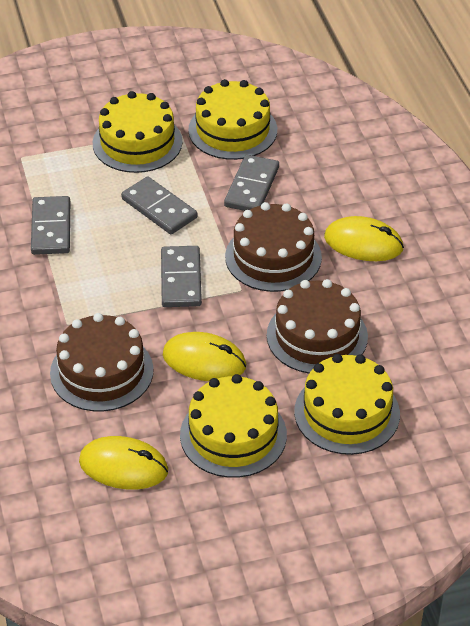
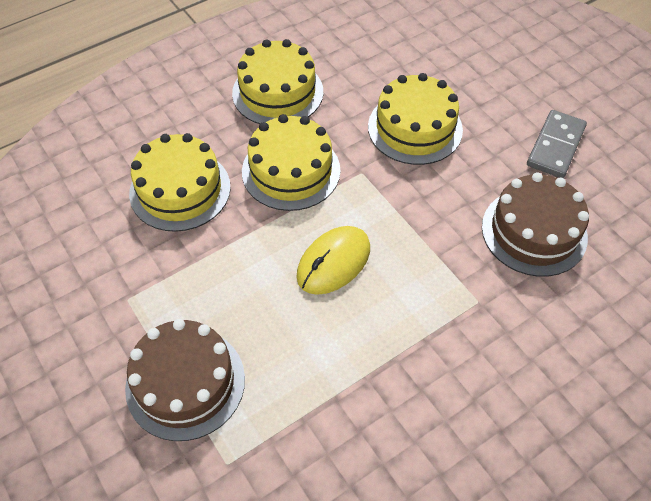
brown cake: 3 -> 2
grey domino: 4 -> 1
yellow mouse: 3 -> 1

